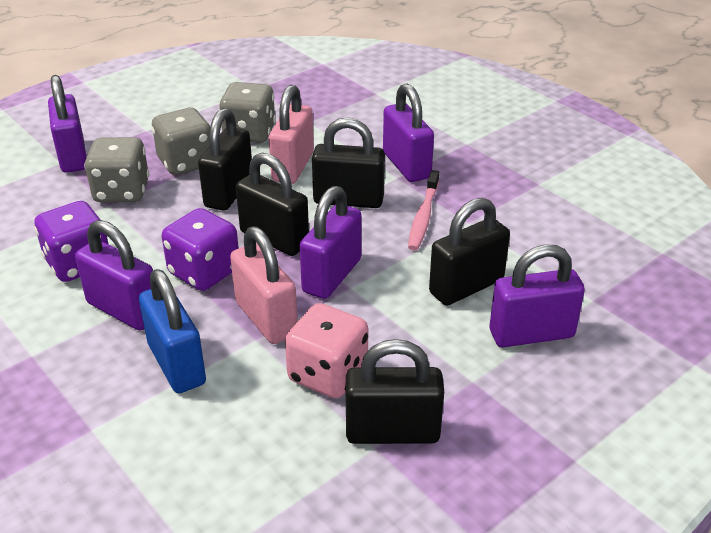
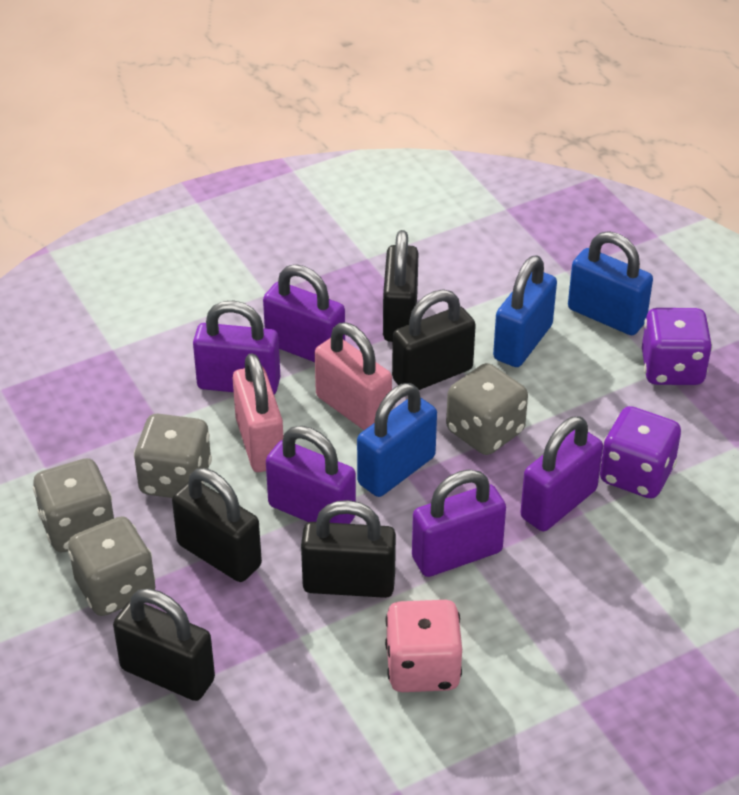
blue padlock: 1 -> 3
grey dice: 3 -> 4
pink toothbrush: 1 -> 0

